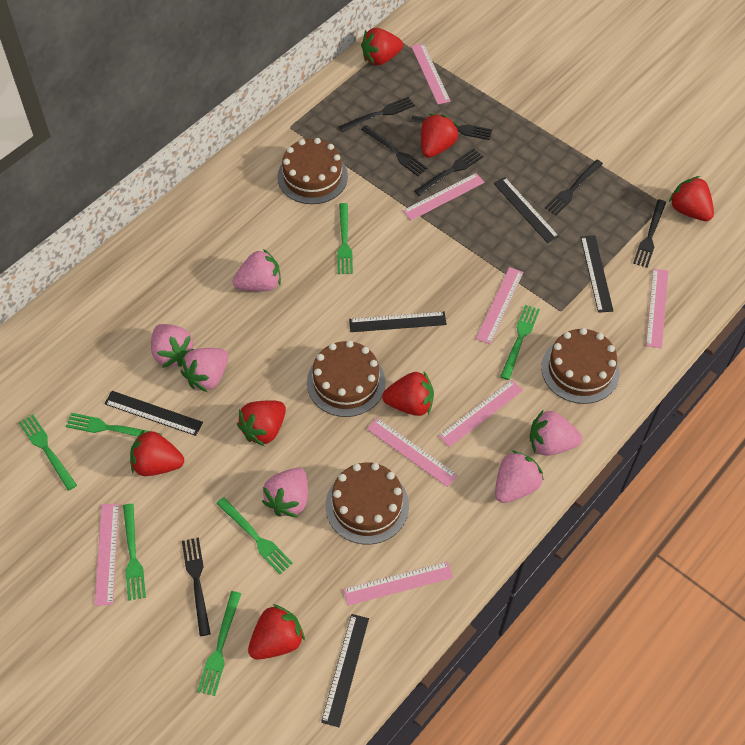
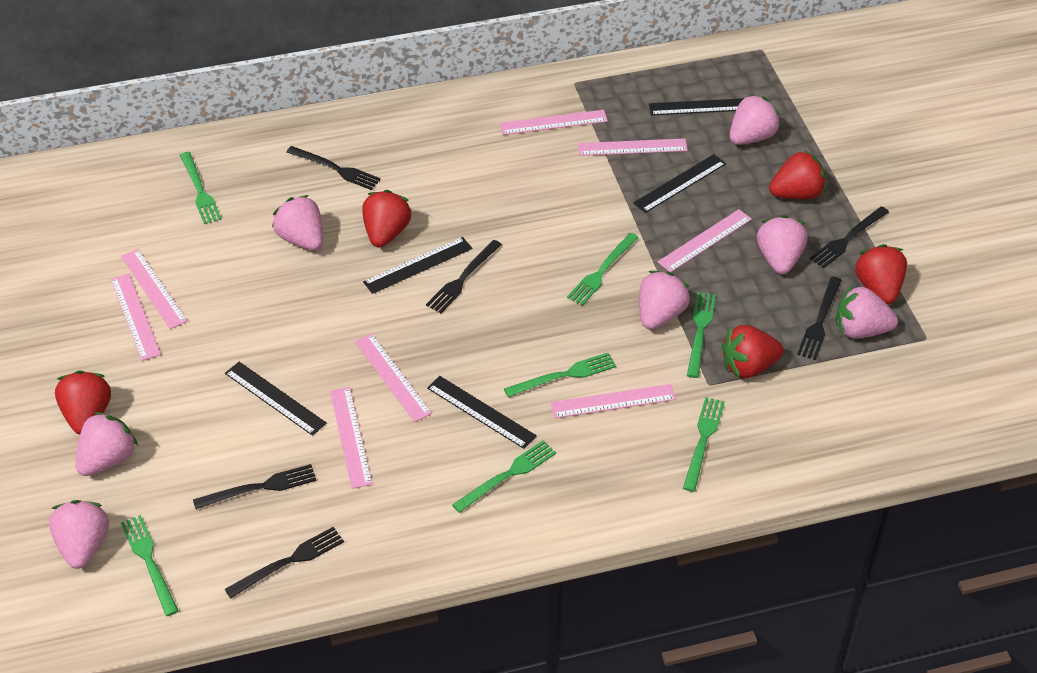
black fork: 7 -> 6
brown cake: 4 -> 0
pink strawberry: 6 -> 7
red strawberry: 7 -> 5

